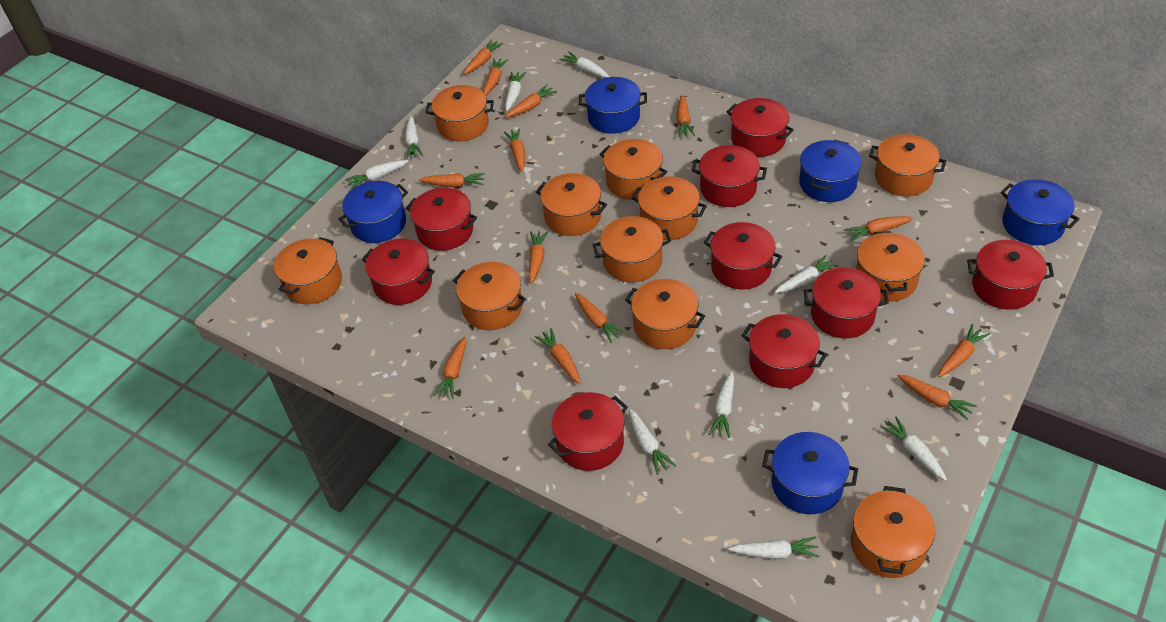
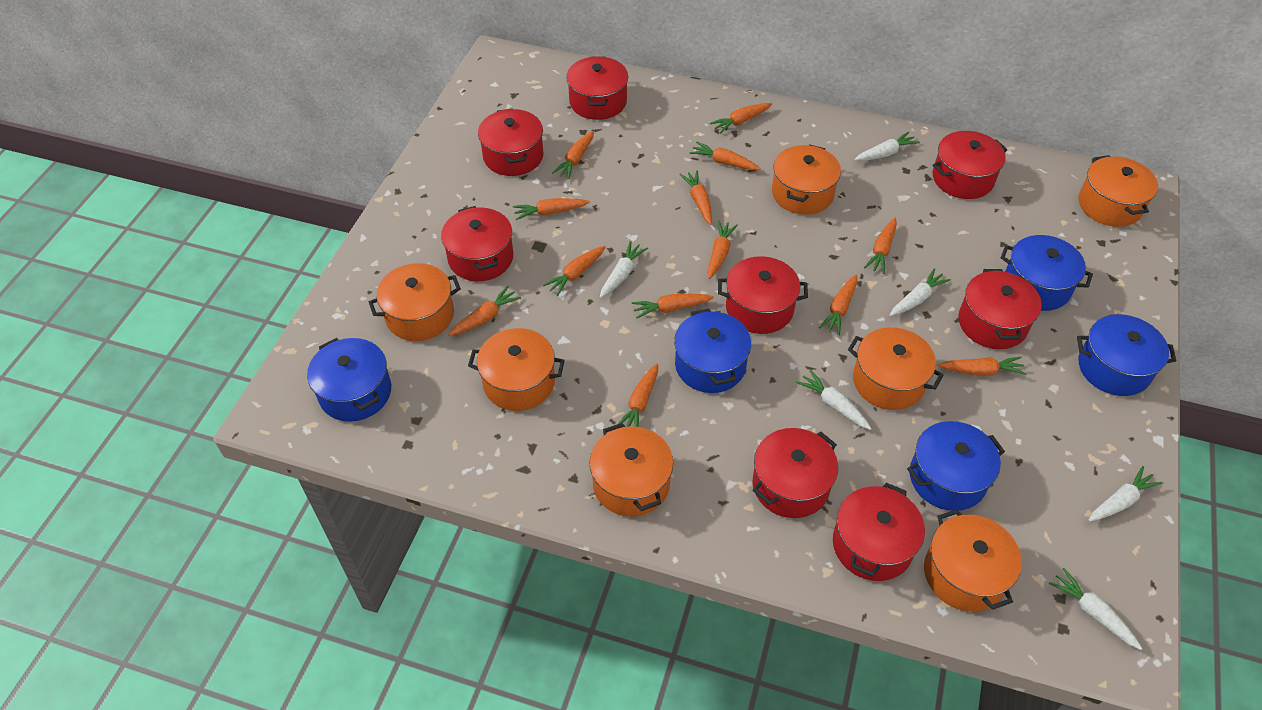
orange pot: 11 -> 7
red pot: 9 -> 8
white carrot: 9 -> 6

